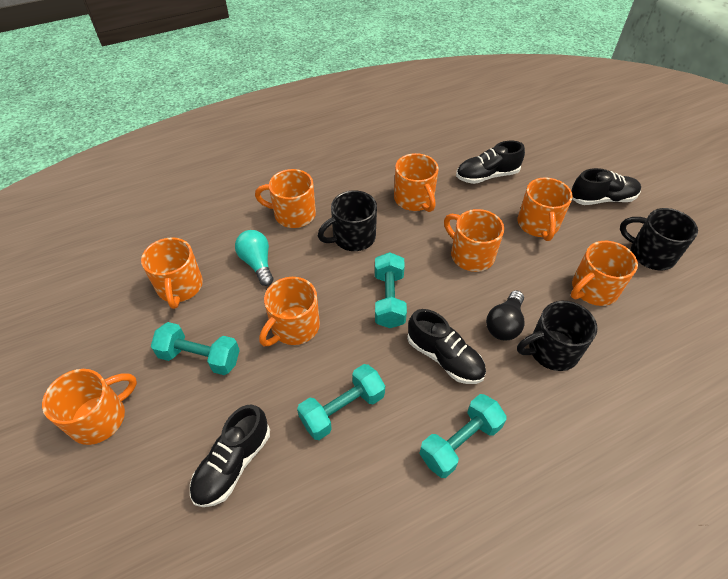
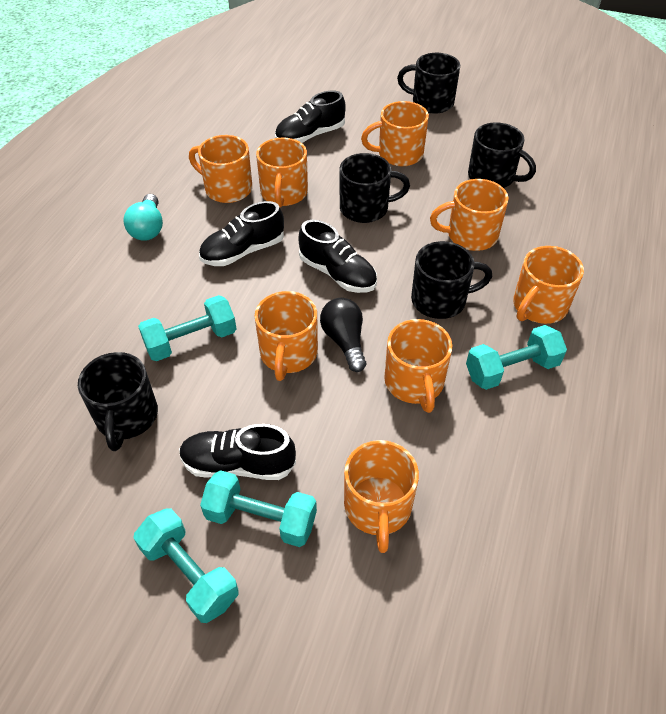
black mug: 3 -> 5

